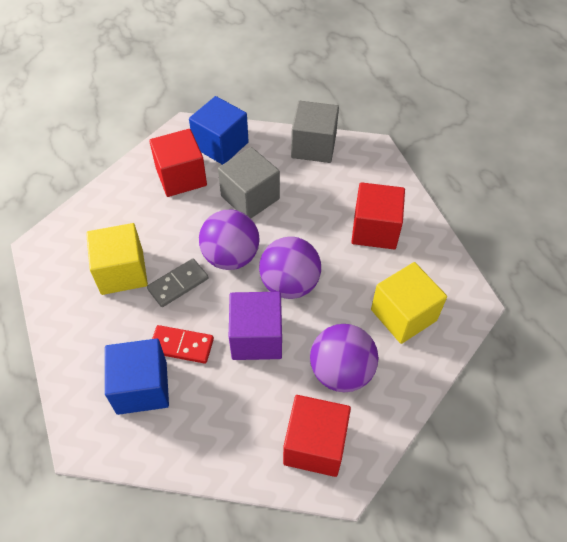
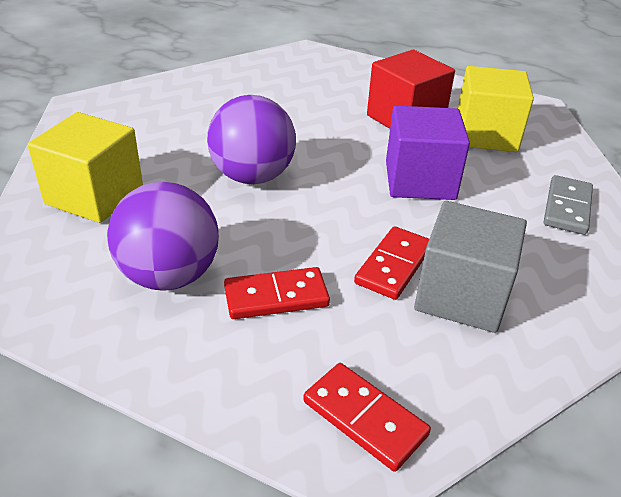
blue cube: 2 -> 0
grey cube: 2 -> 1
purple ball: 3 -> 2
red cube: 3 -> 1
red domino: 1 -> 3

